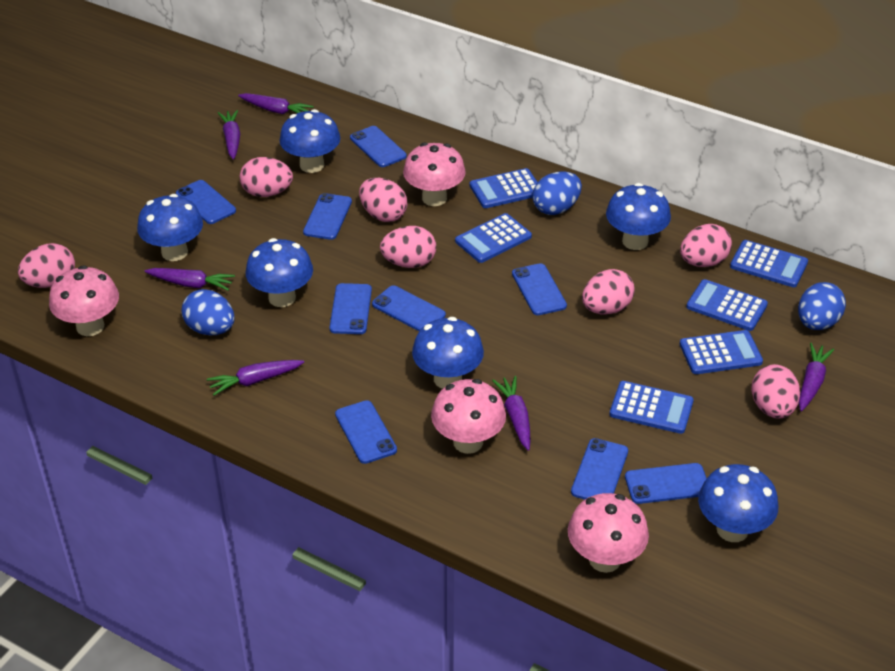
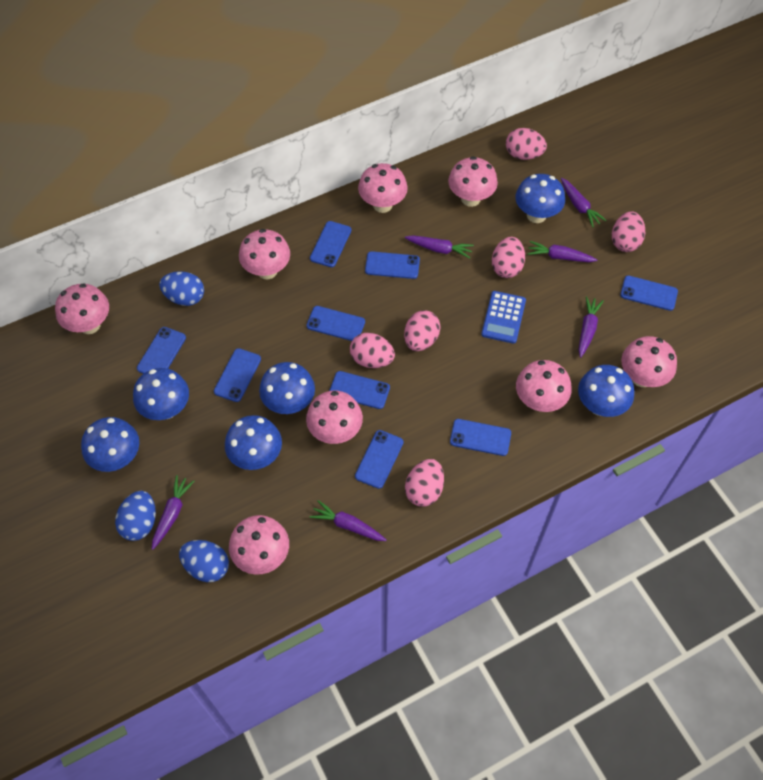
blue calculator: 6 -> 1
pink egg: 7 -> 6
pink mushroom: 4 -> 8

